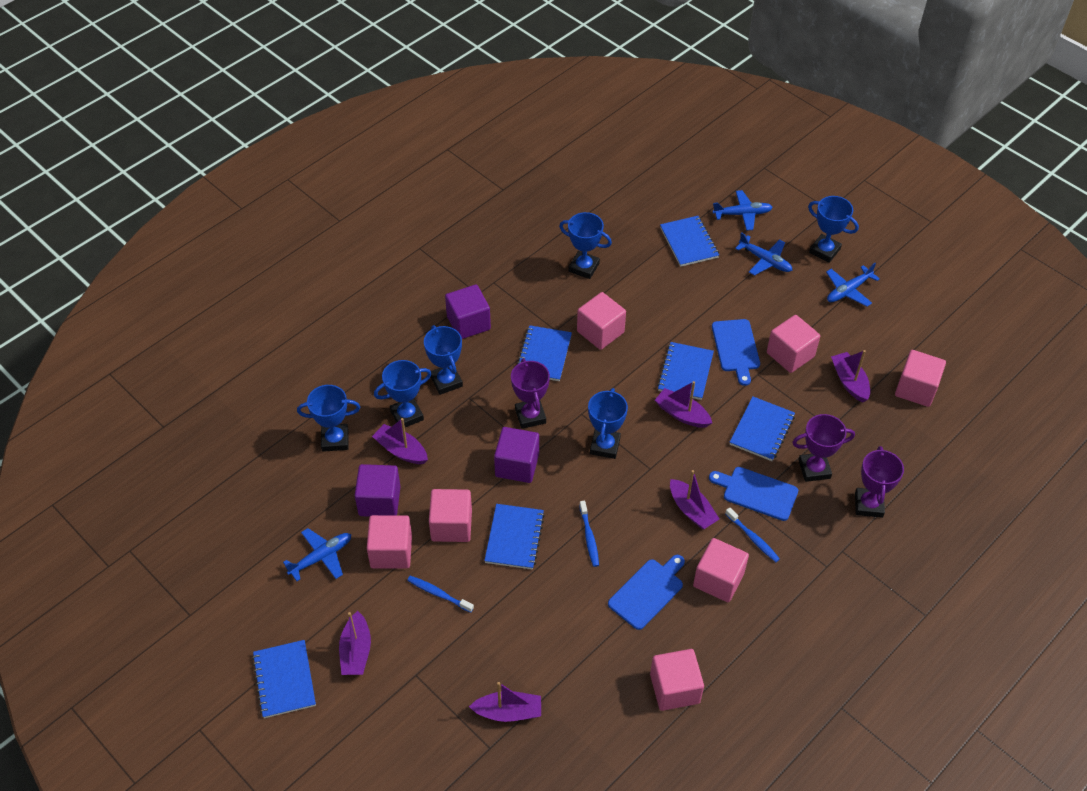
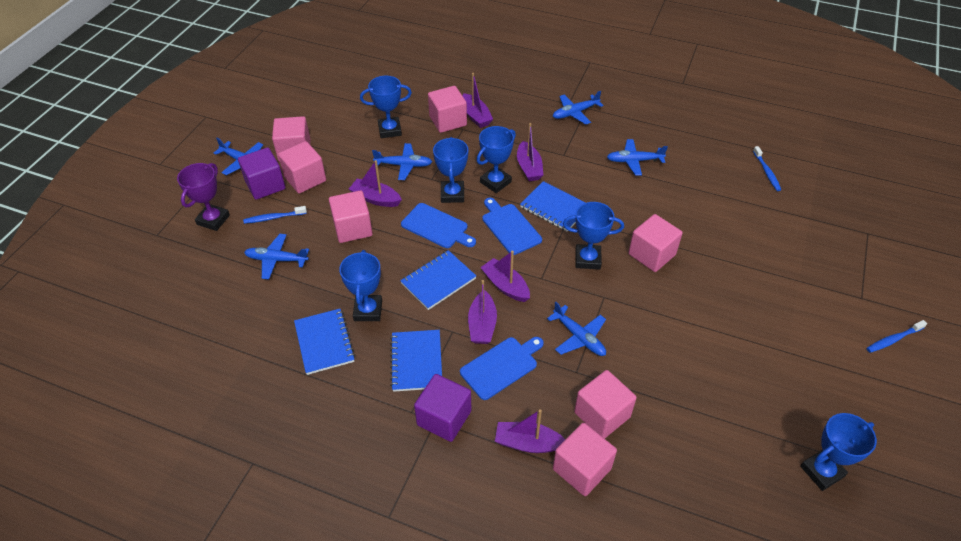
blue notebook: 6 -> 4
blue plane: 4 -> 6
purple cube: 3 -> 2
purple trophy: 3 -> 1

